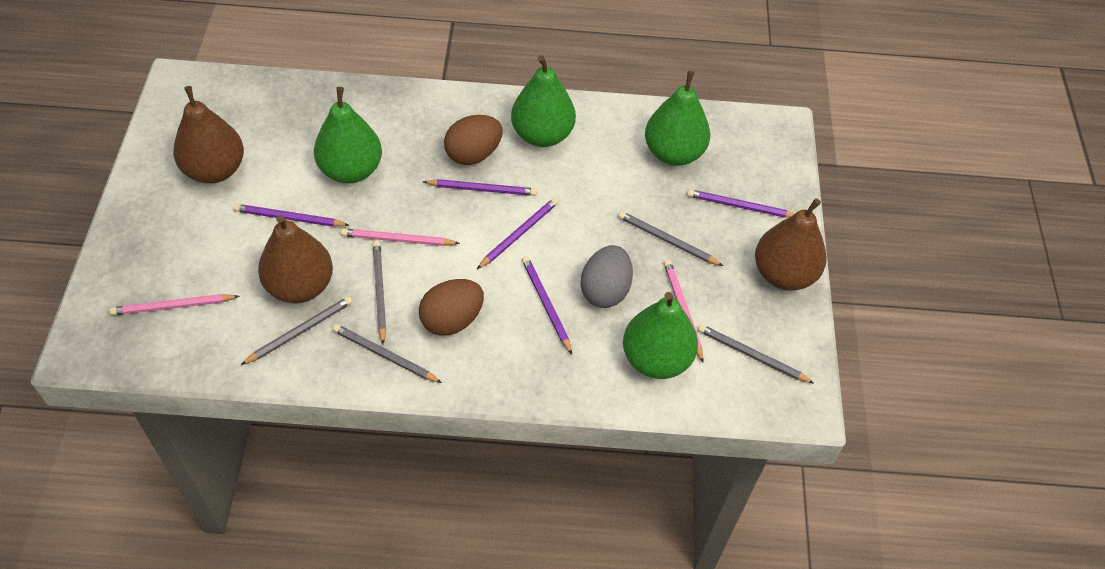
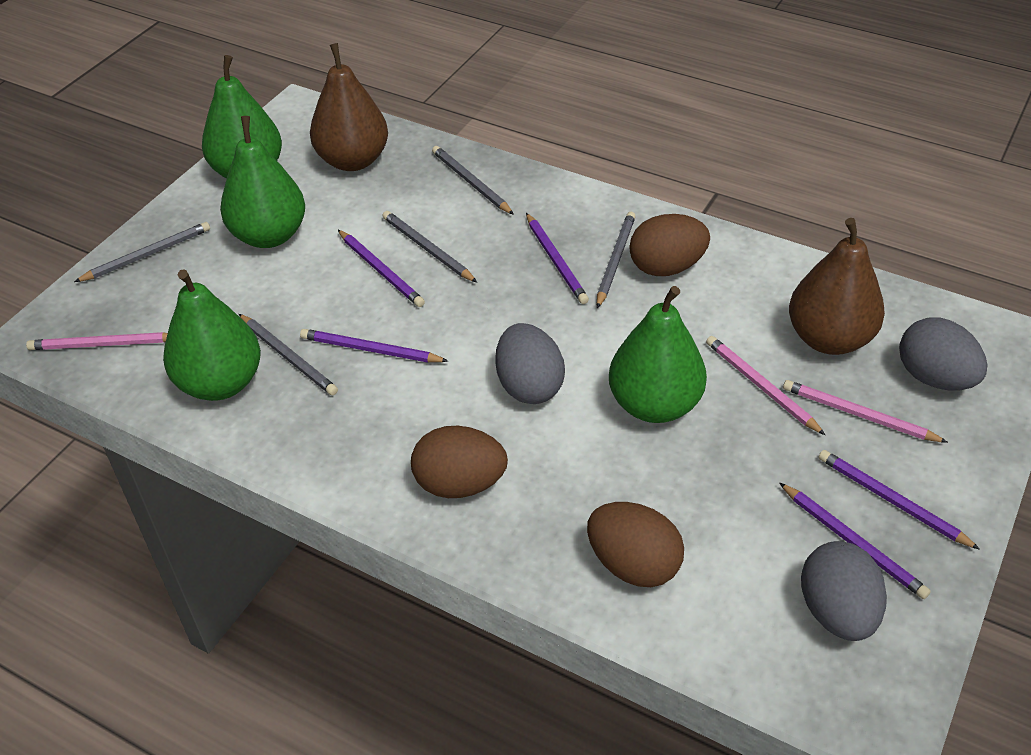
brown egg: 2 -> 3
brown pear: 3 -> 2
grey egg: 1 -> 3

